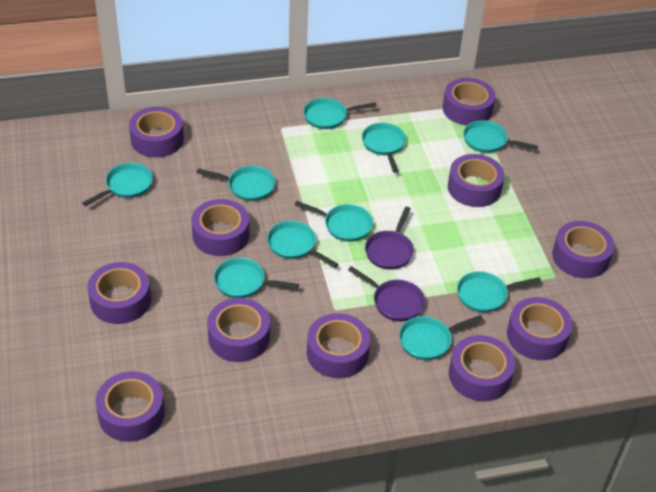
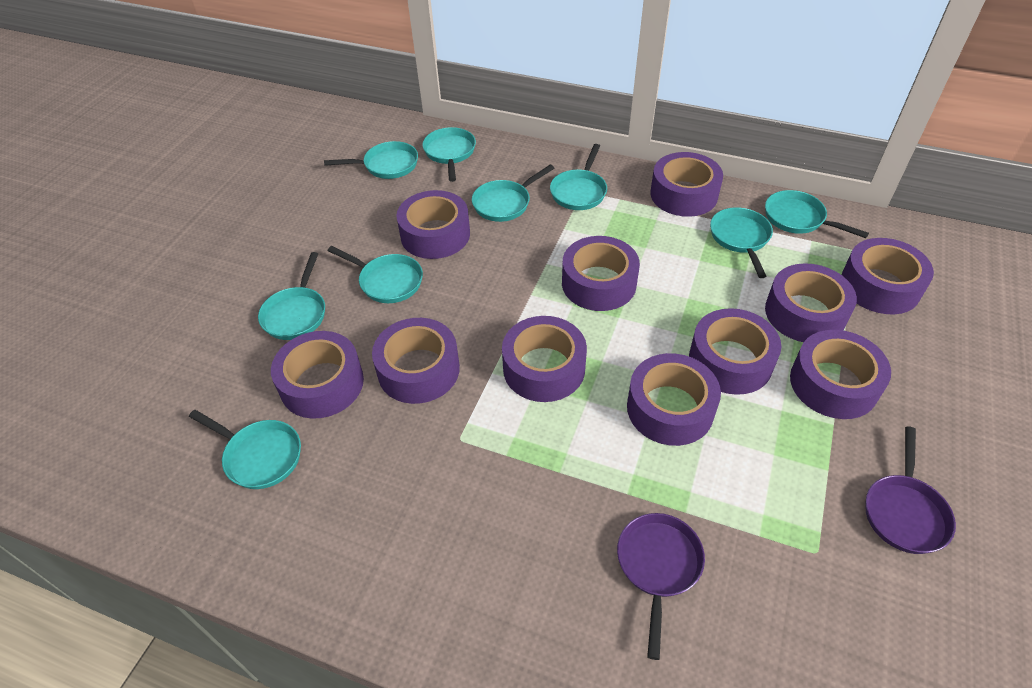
turquoise pan: 10 -> 9

